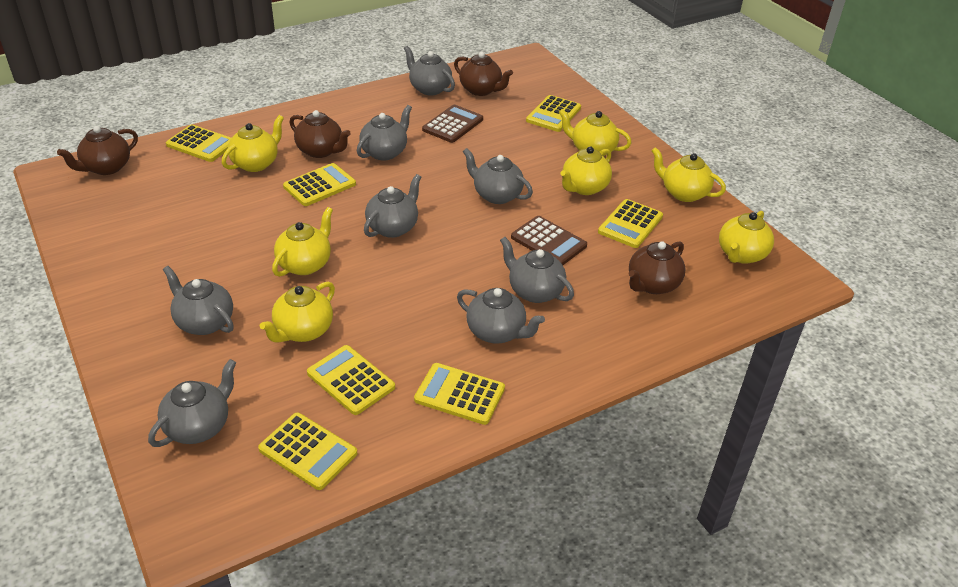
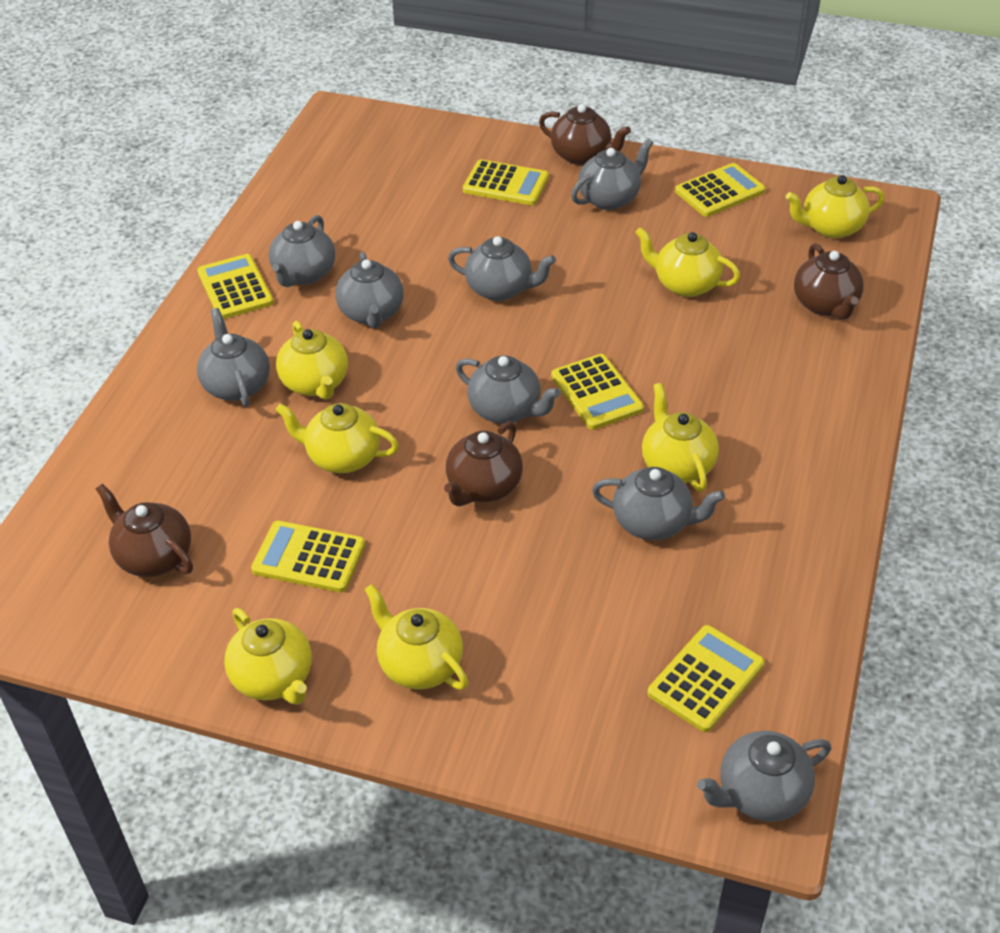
brown calculator: 2 -> 0
yellow calculator: 7 -> 6

